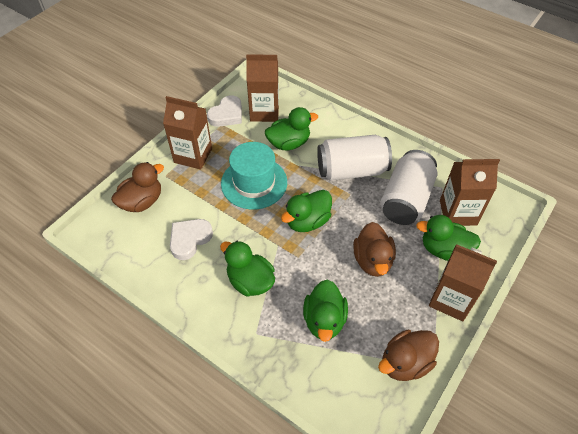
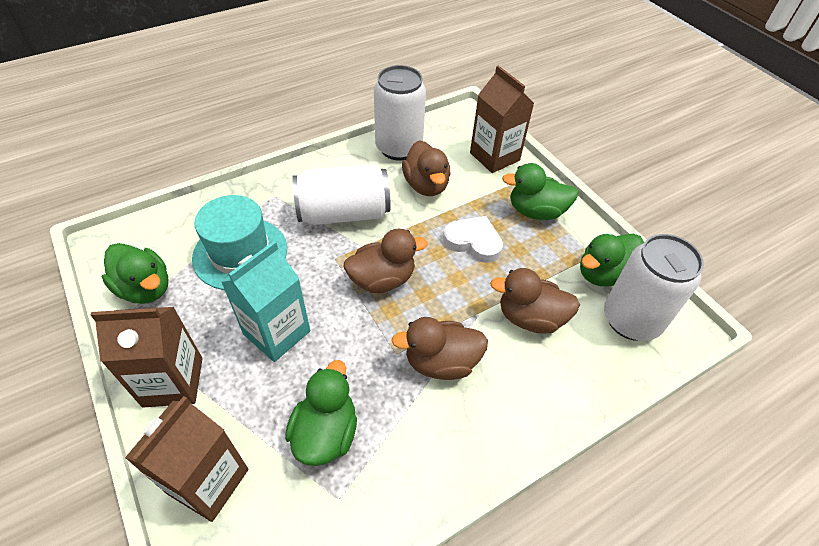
brown carton: 4 -> 3
brown duck: 3 -> 4
green duck: 5 -> 4
turquoise carton: 0 -> 1
white can: 2 -> 3
white heart: 2 -> 1

